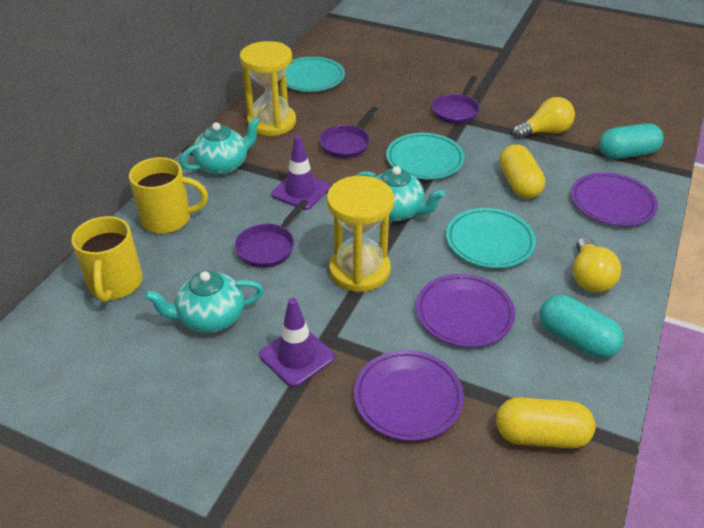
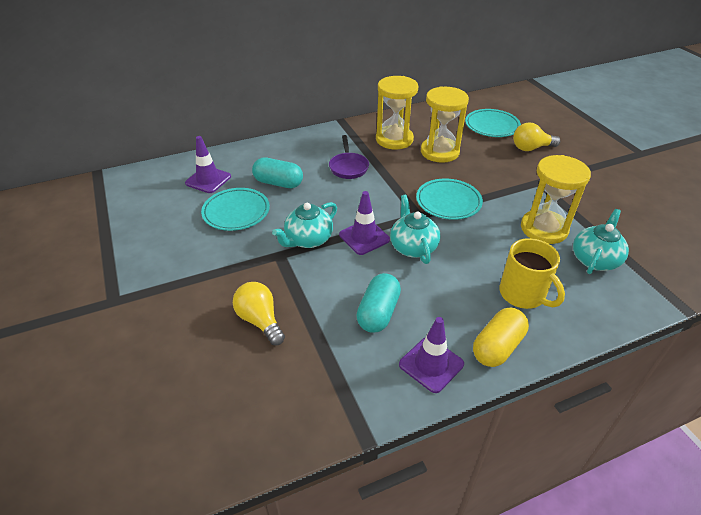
purple pan: 3 -> 1
purple plate: 3 -> 0
purple traffic cone: 2 -> 3
yellow capsule: 2 -> 1
yellow hourglass: 2 -> 3
yellow mug: 2 -> 1

